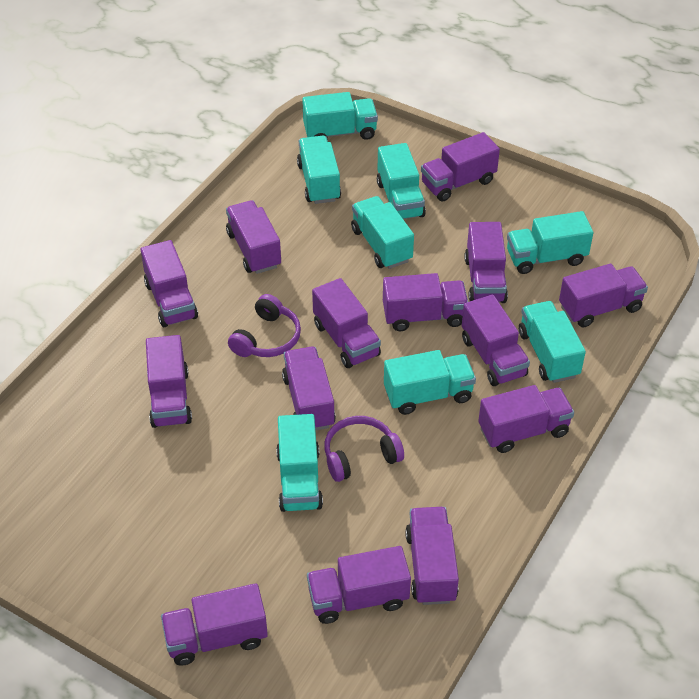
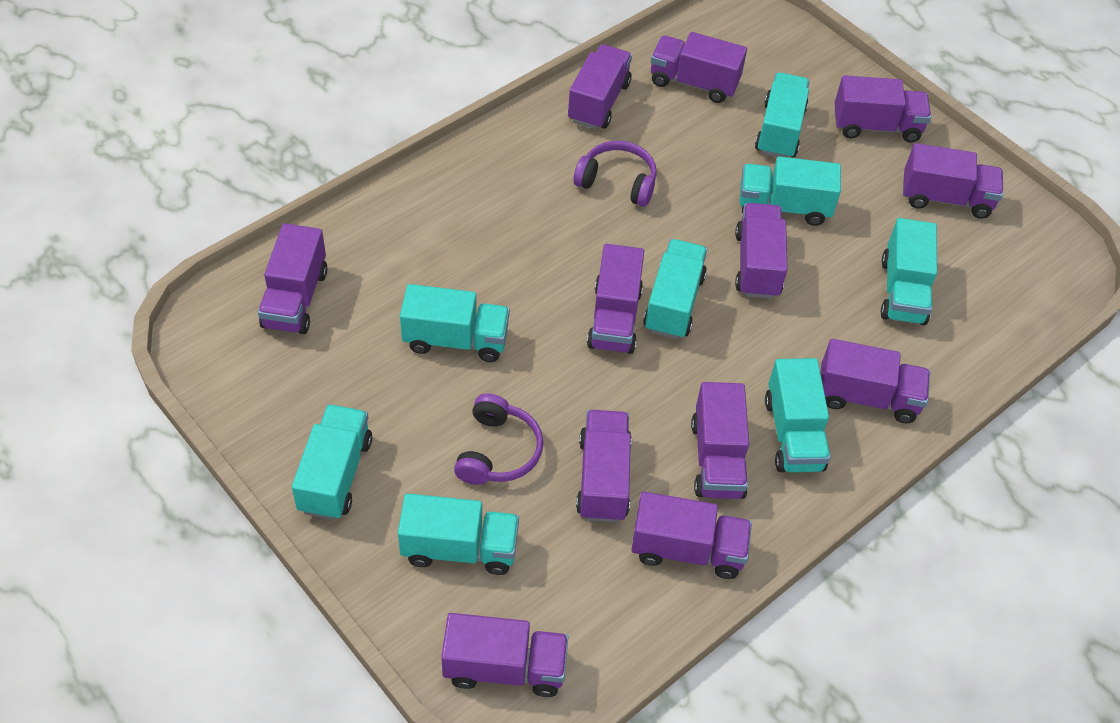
purple truck: 14 -> 12

